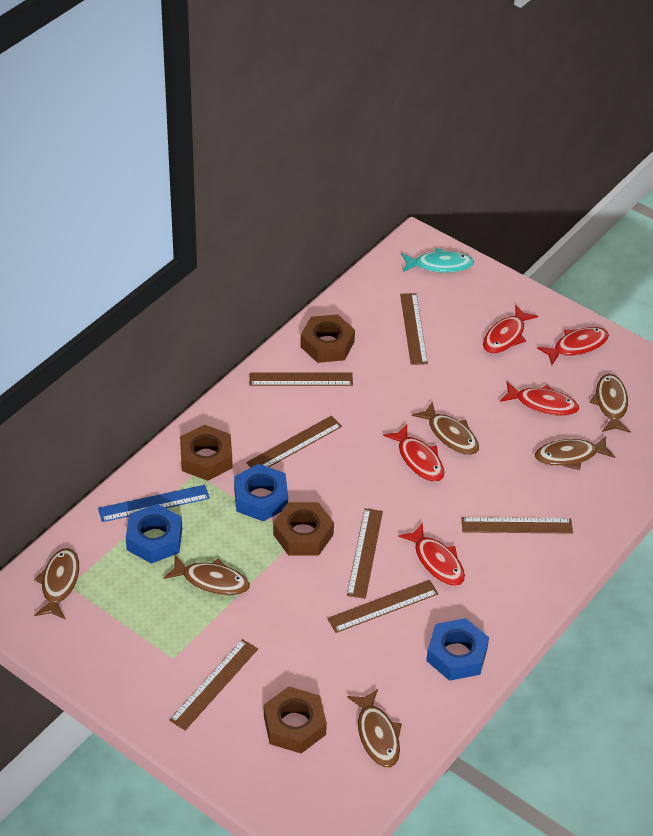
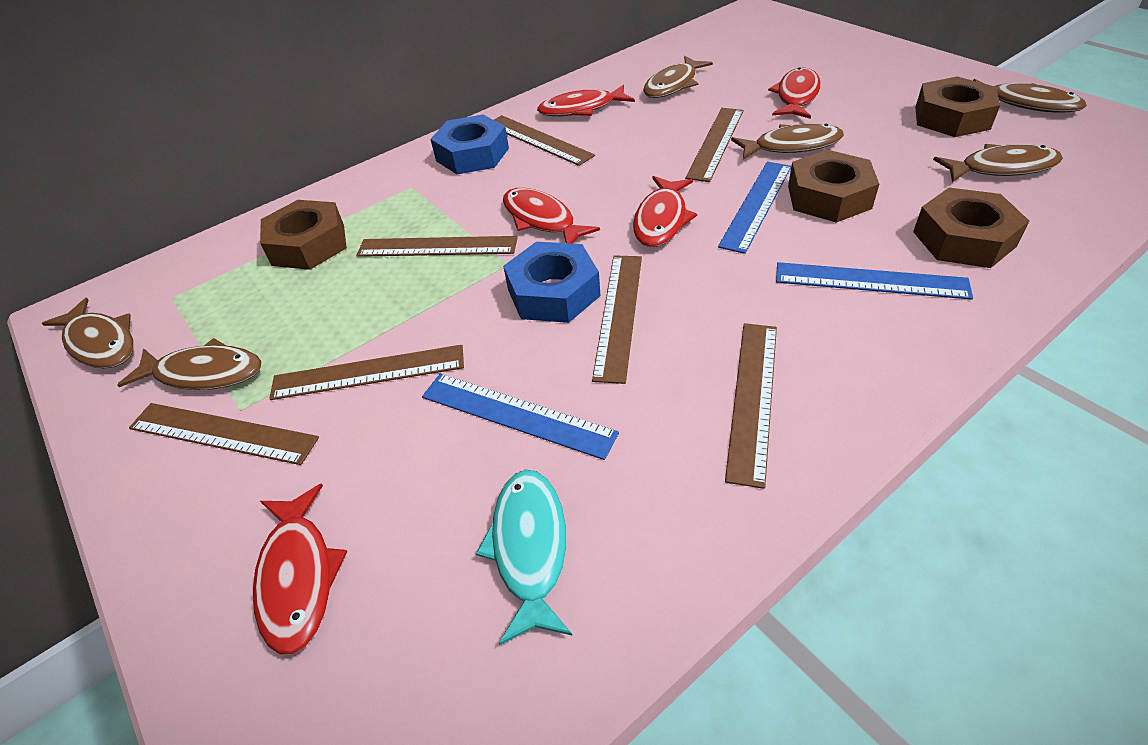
blue nut: 3 -> 2
blue ruler: 1 -> 3

